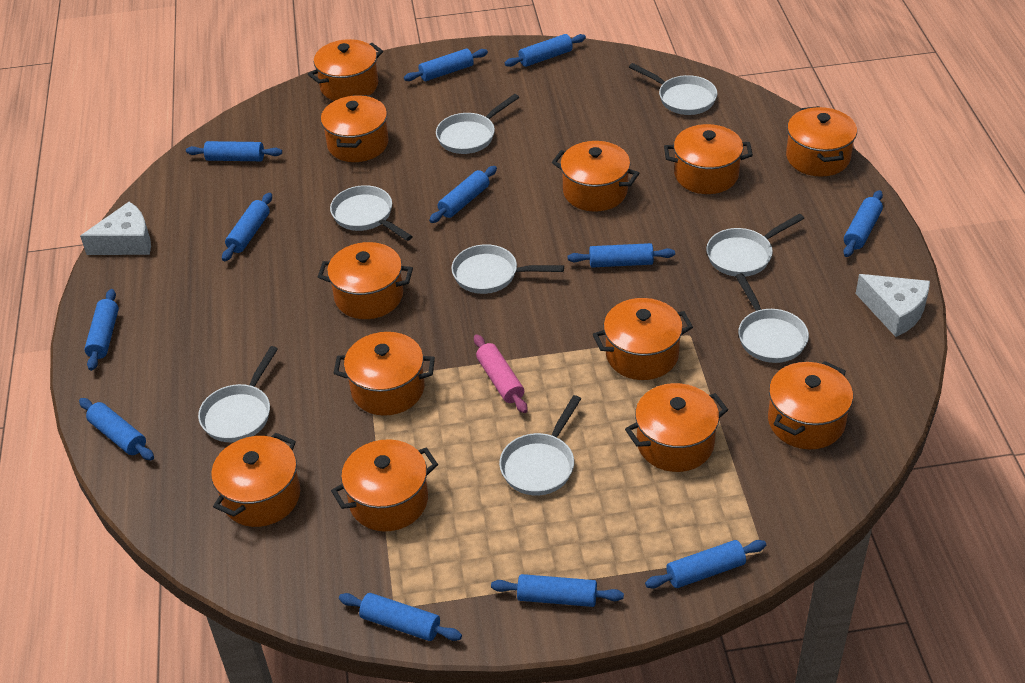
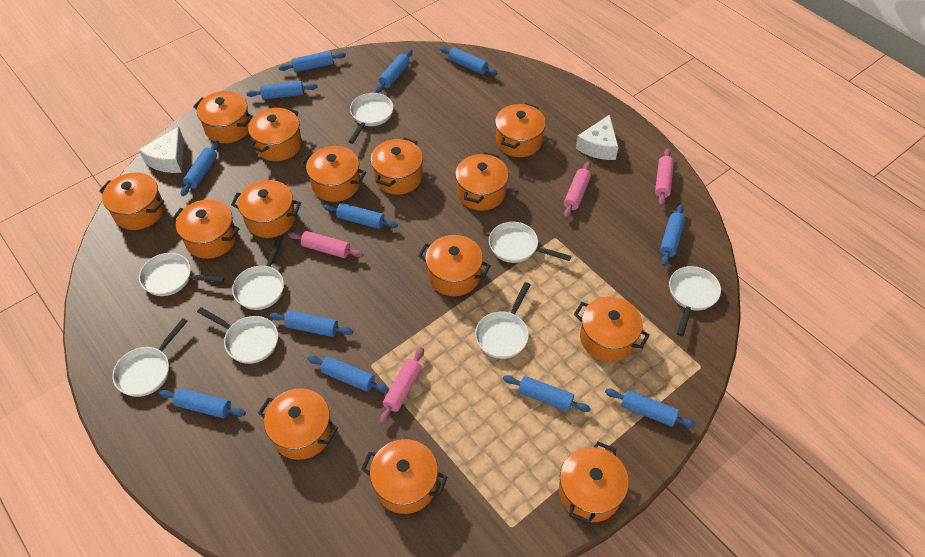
orange pot: 12 -> 14
pink rolling pin: 1 -> 4

